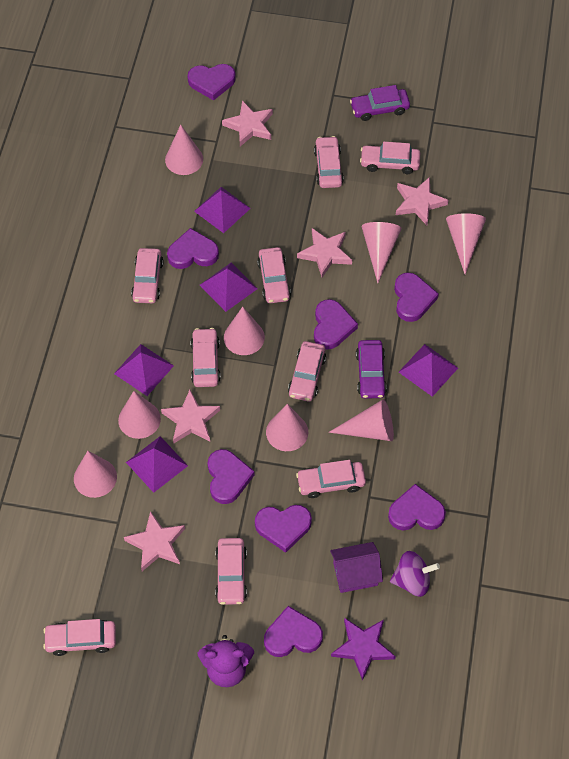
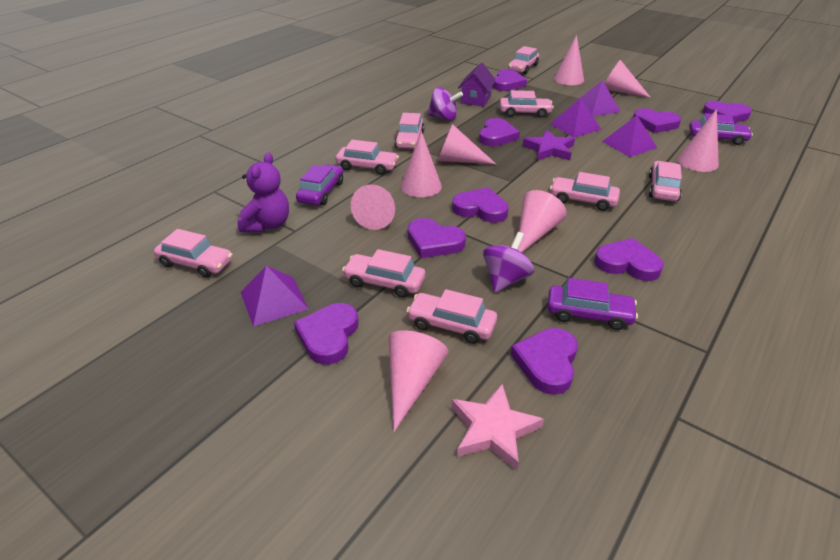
pink star: 5 -> 1
purple car: 2 -> 3
purple heart: 8 -> 9
purple pyramid: 5 -> 4
purple spinning top: 1 -> 2

